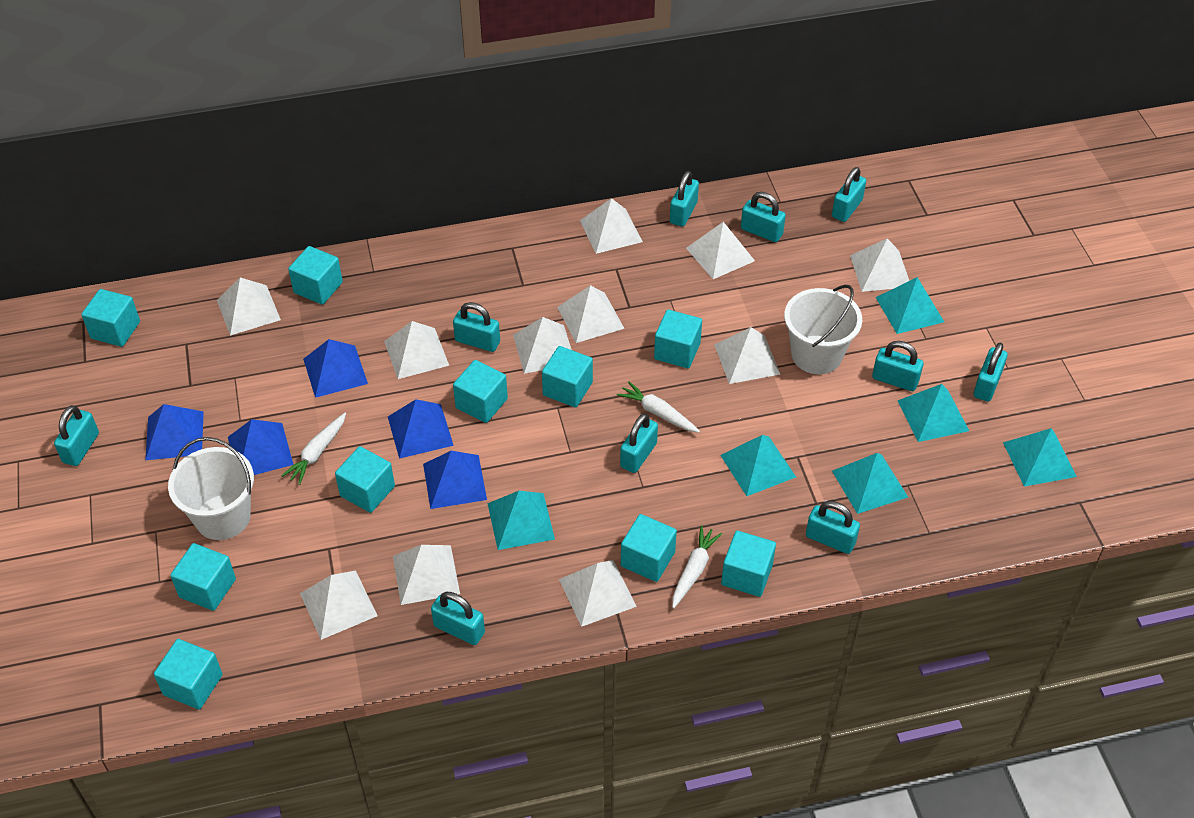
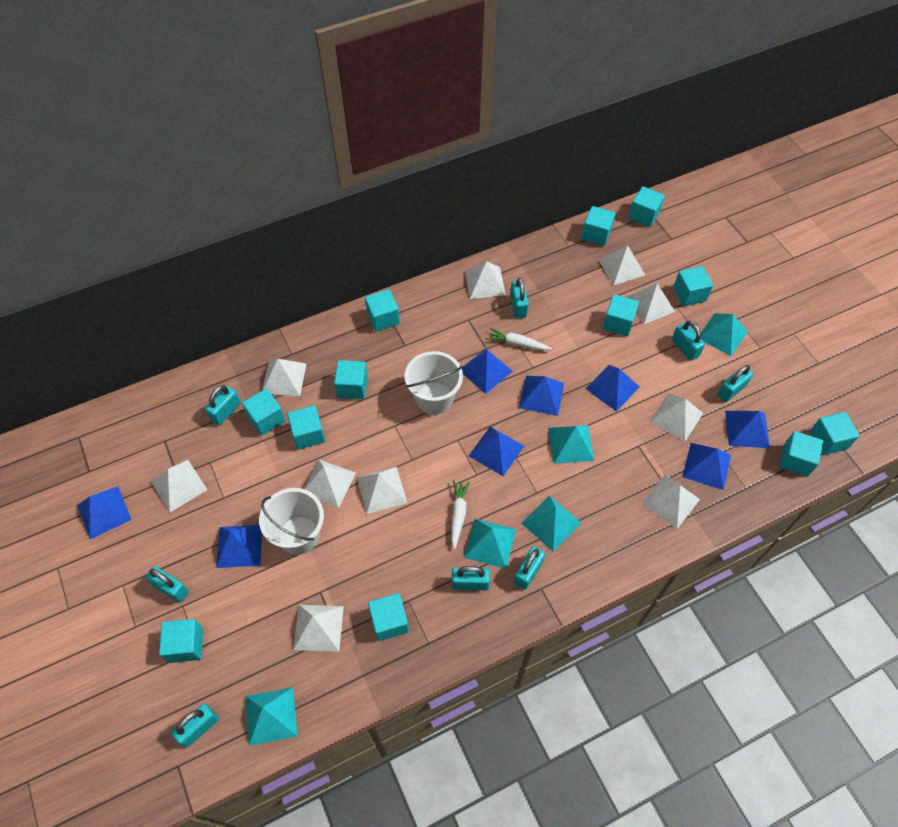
blue pyramid: 5 -> 8
turquoise cube: 10 -> 12
turquoise padlock: 10 -> 8
turquoise pyramid: 6 -> 5
white carrot: 3 -> 2
white pyramid: 11 -> 10

